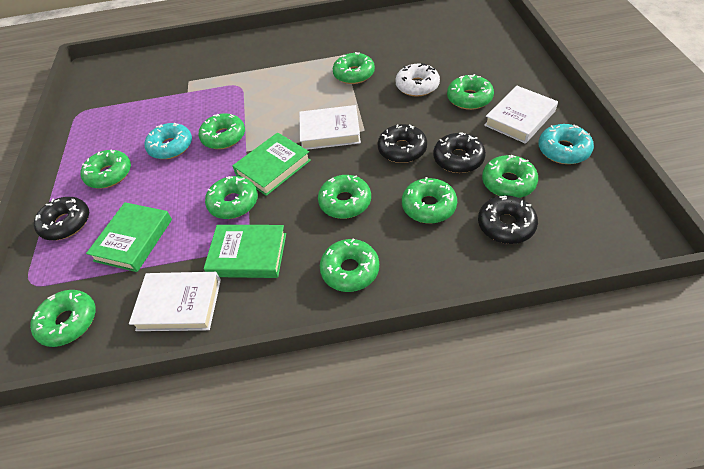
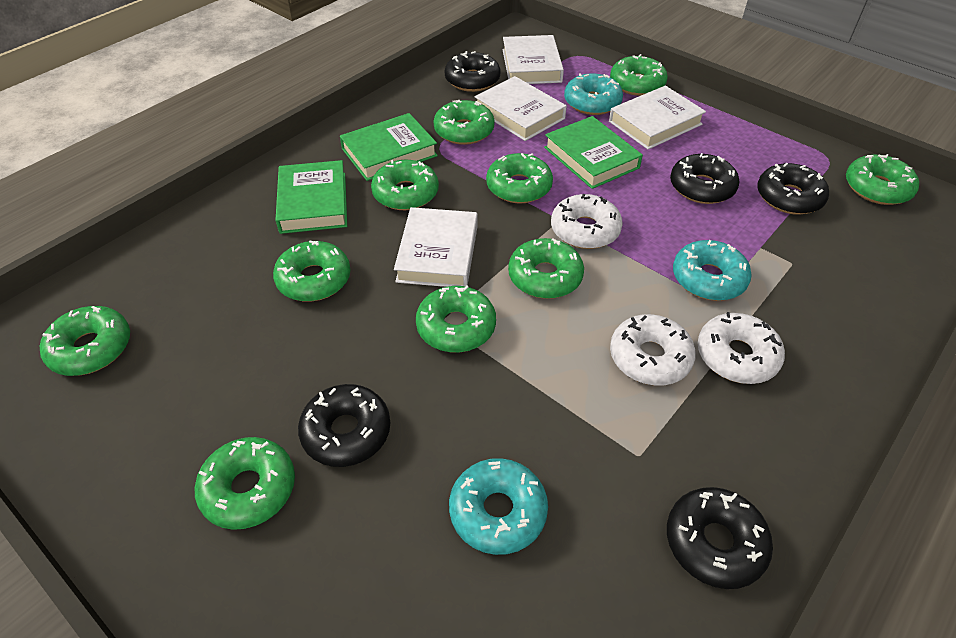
black donut: 4 -> 5
turquoise donut: 2 -> 3
white book: 3 -> 4
white donut: 1 -> 3

